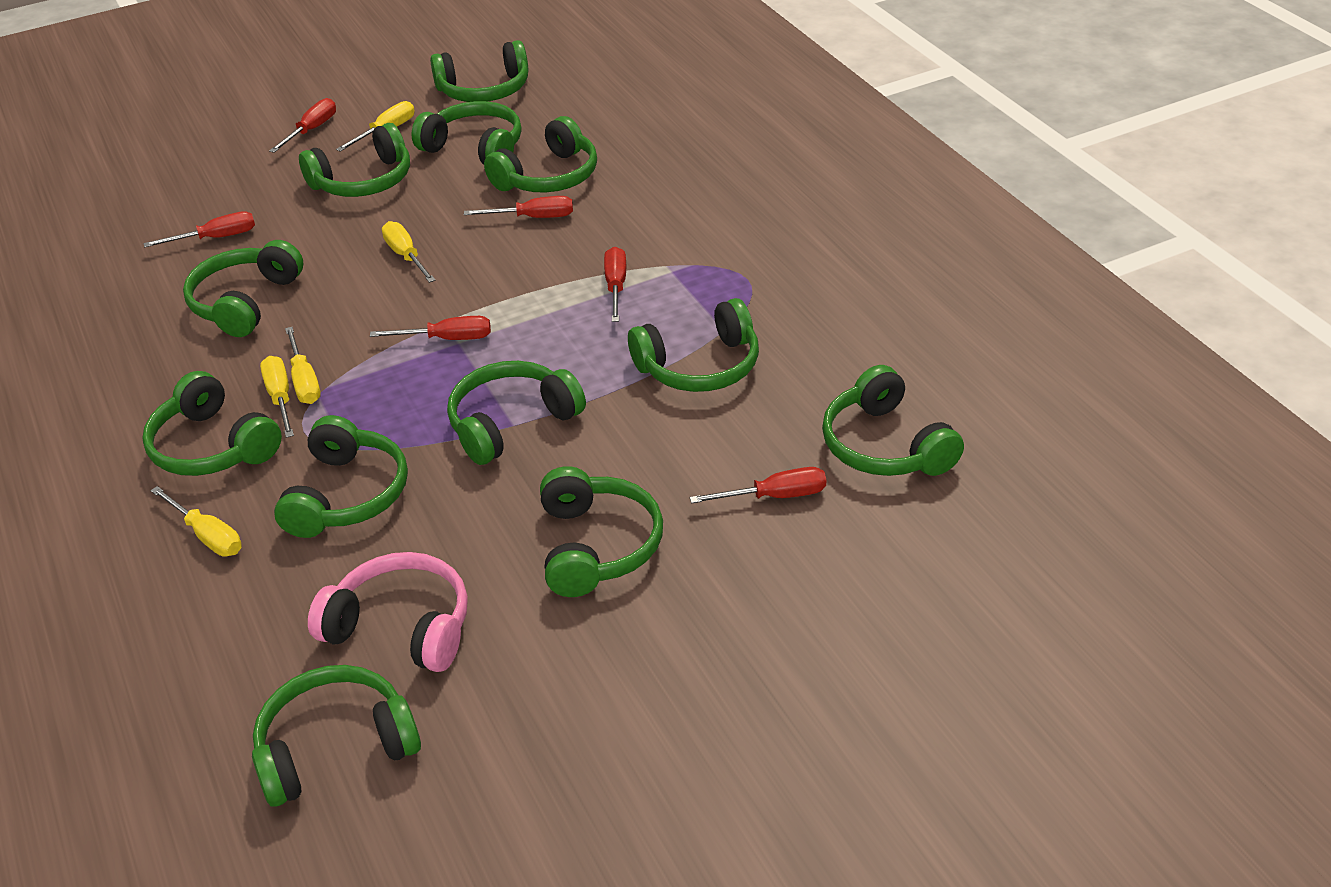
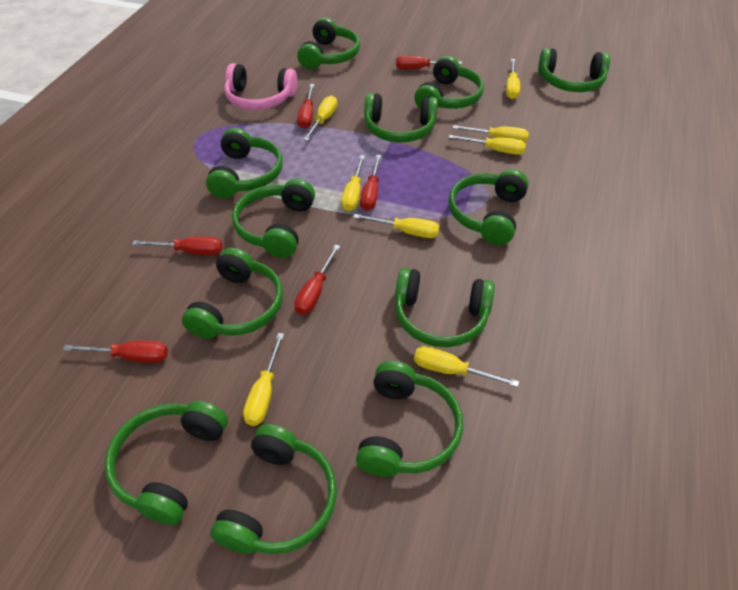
yellow screwdriver: 5 -> 8

